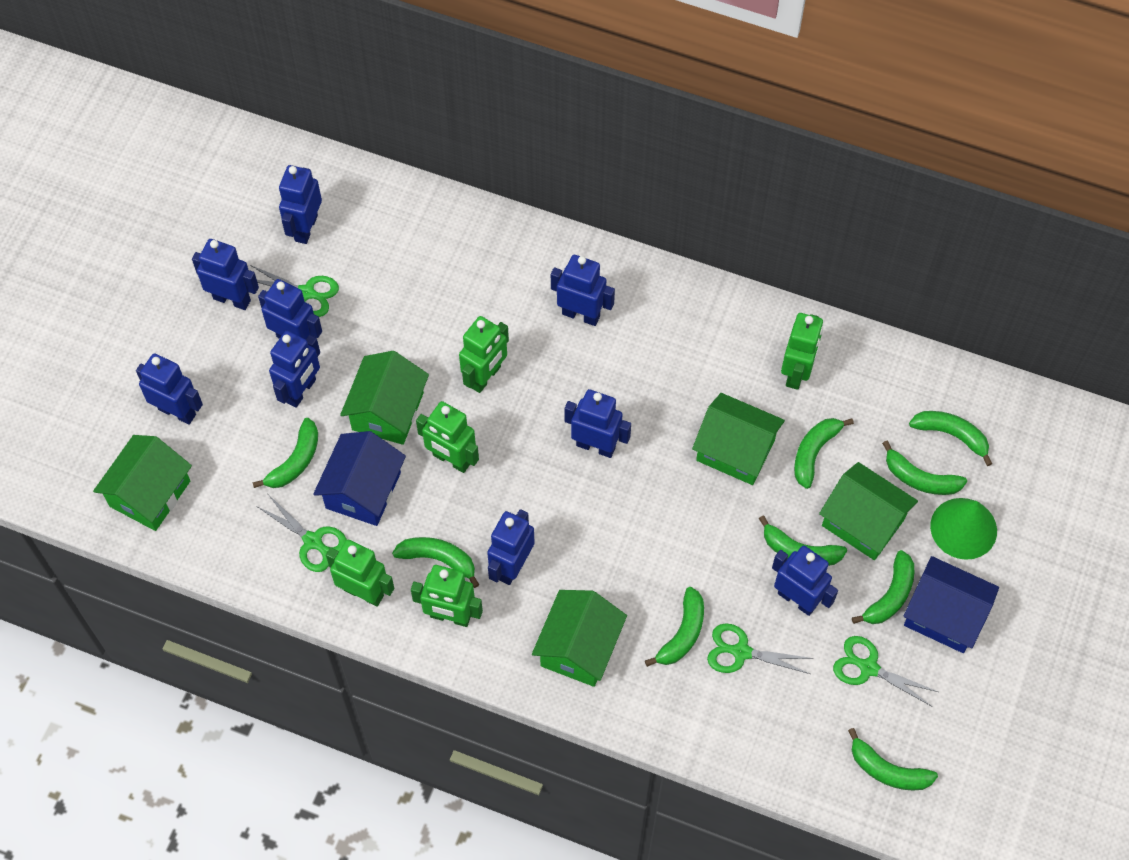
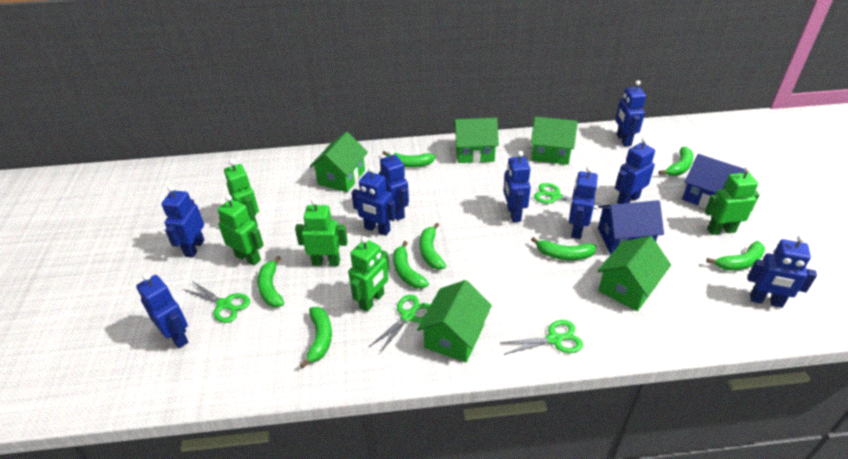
green banana: 9 -> 8
green cone: 1 -> 0

